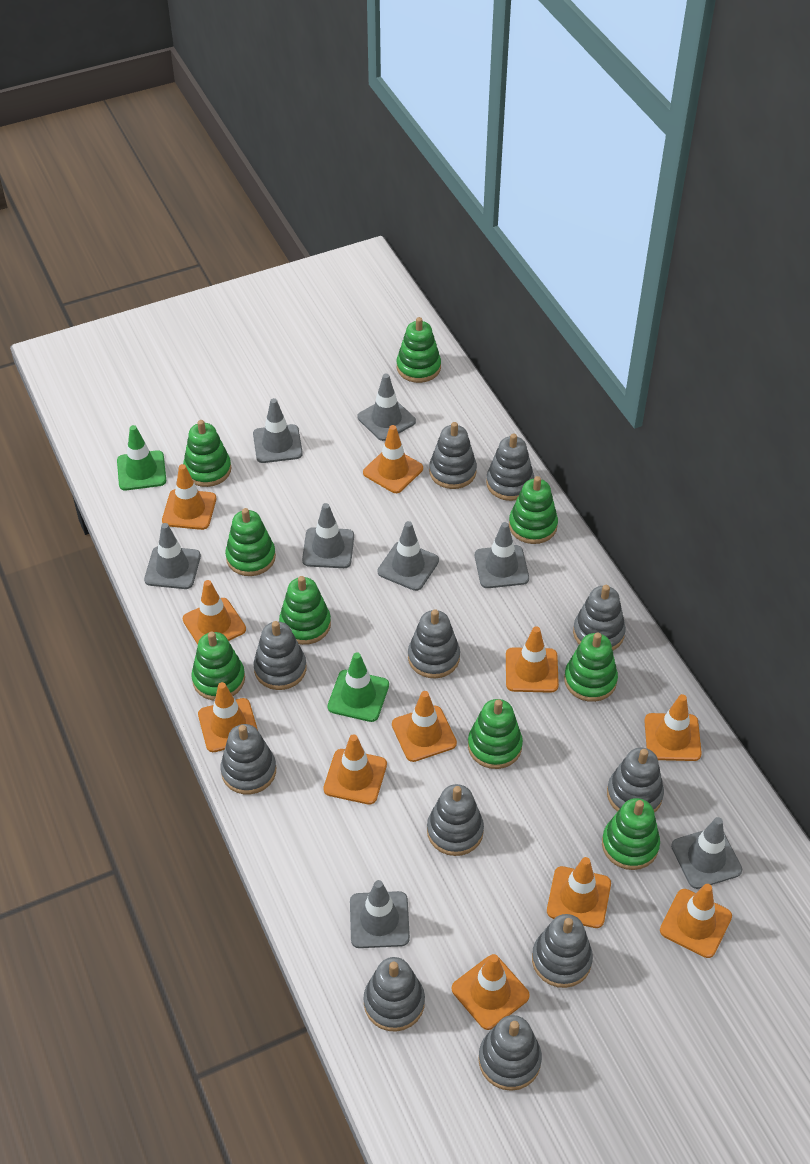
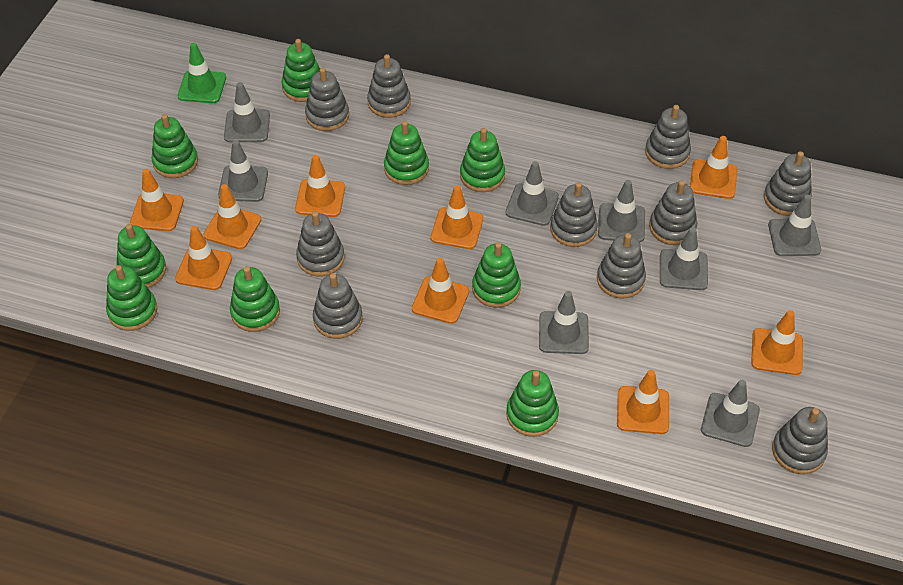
green traffic cone: 2 -> 1
grey stacking toy: 11 -> 10
orange traffic cone: 11 -> 9

